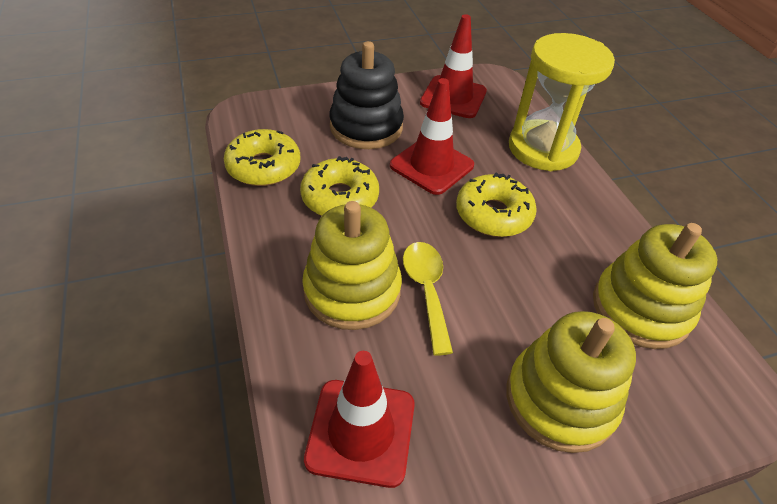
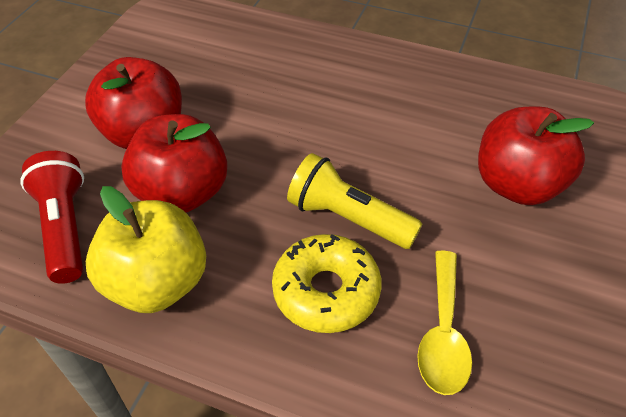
black stacking toy: 1 -> 0
red apple: 0 -> 3
red flashlight: 0 -> 1
red traffic cone: 3 -> 0
yellow apple: 0 -> 1
yellow donut: 3 -> 1
yellow flashlight: 0 -> 1
yellow hourglass: 1 -> 0
yellow stacking toy: 3 -> 0

